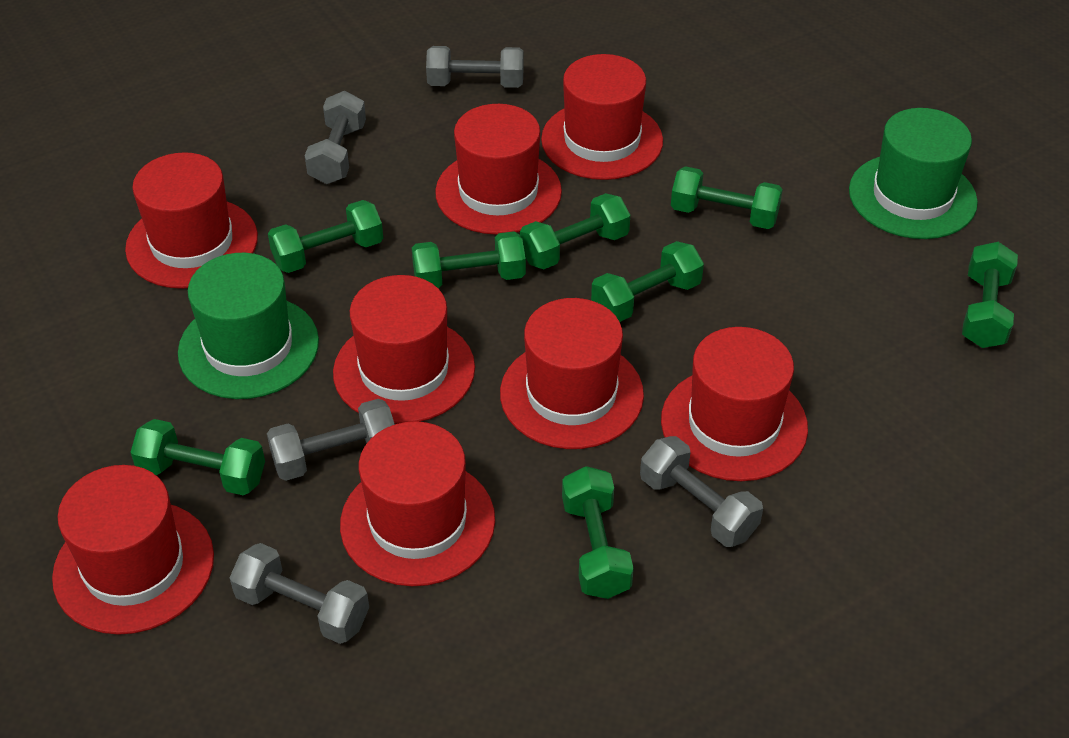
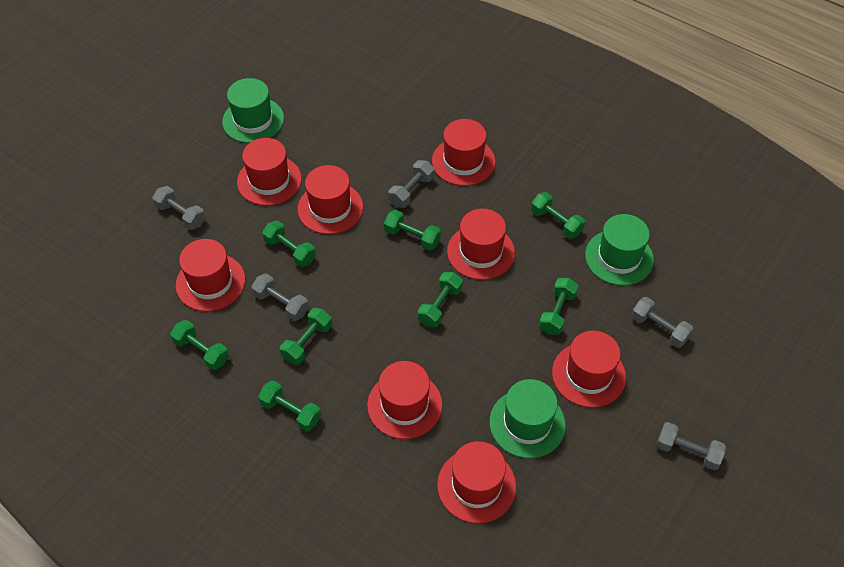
green hat: 2 -> 3

